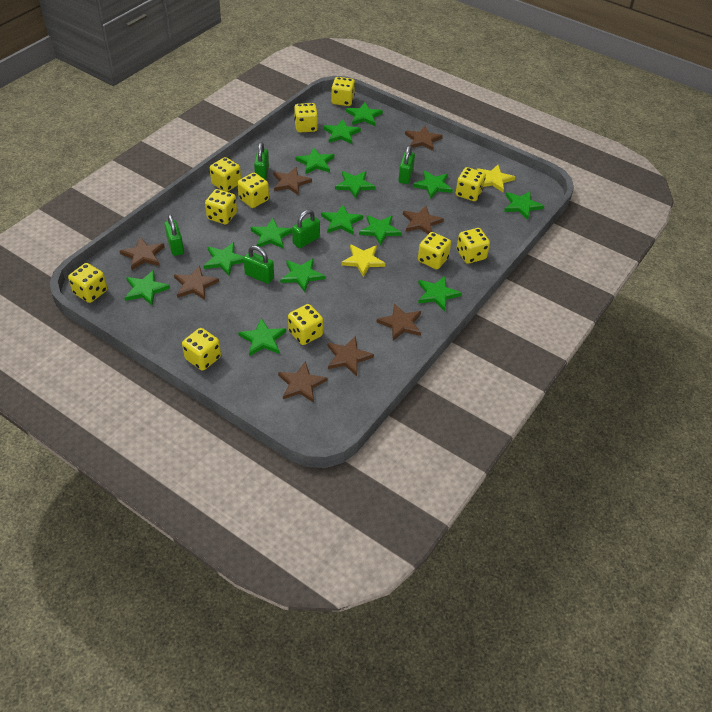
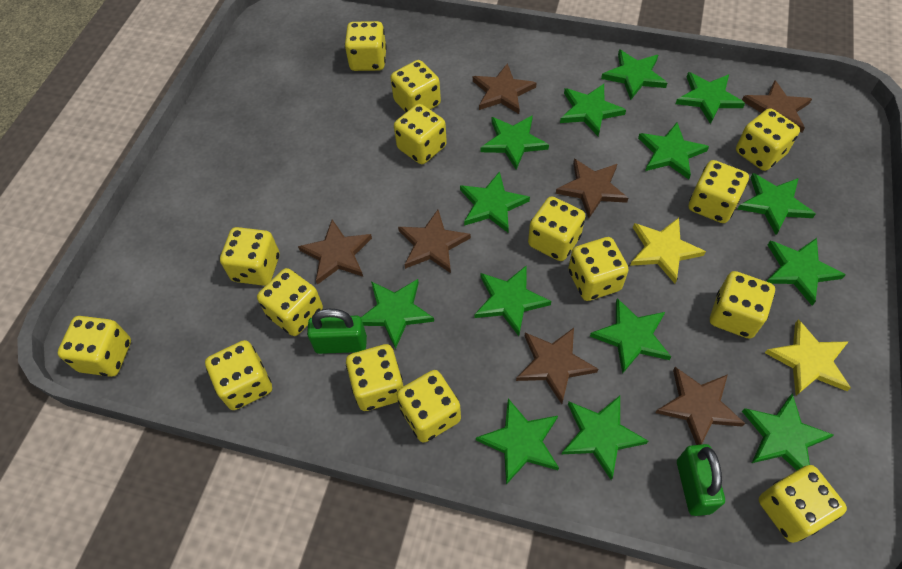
brown star: 8 -> 7
green padlock: 5 -> 2
yellow dice: 11 -> 15

